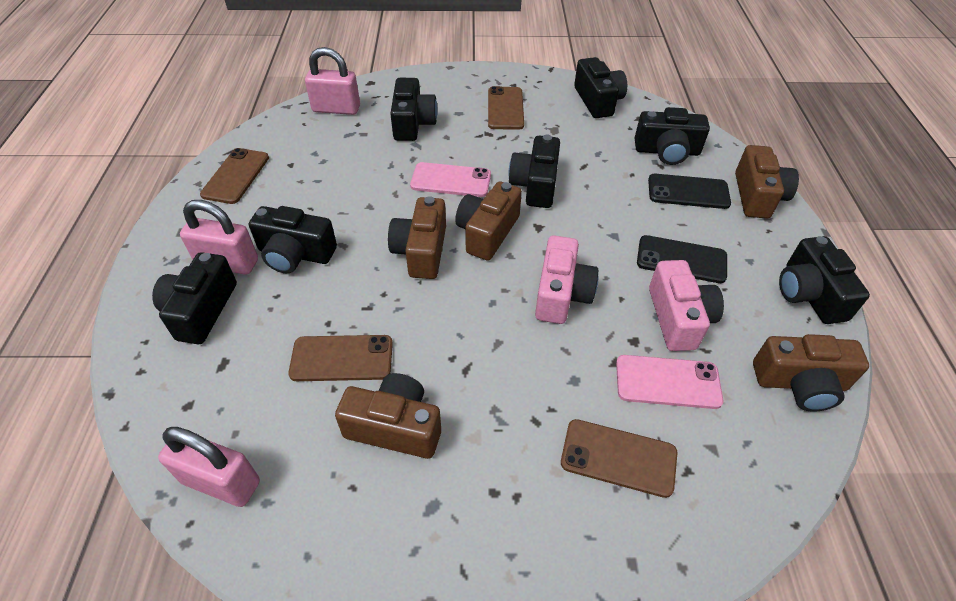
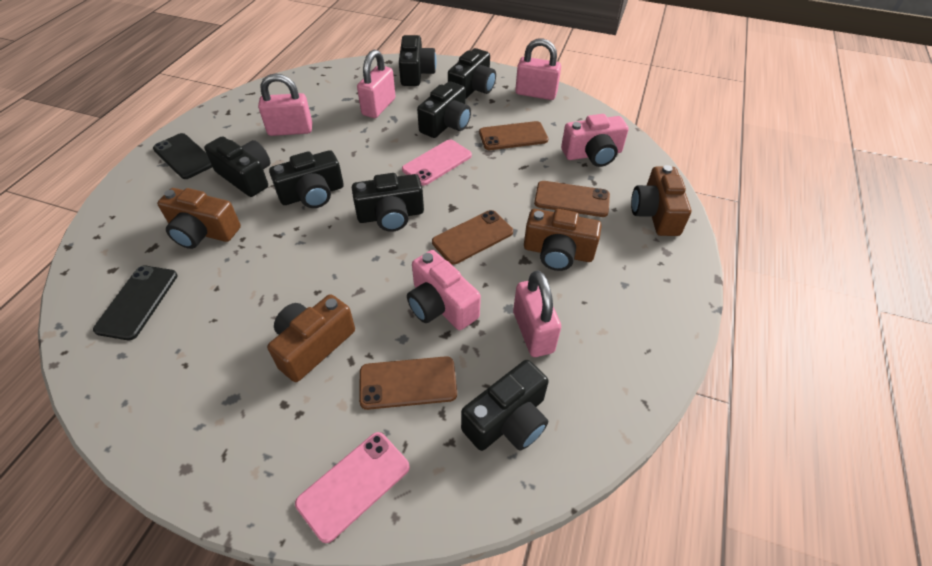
brown camera: 5 -> 4
pink padlock: 3 -> 4

